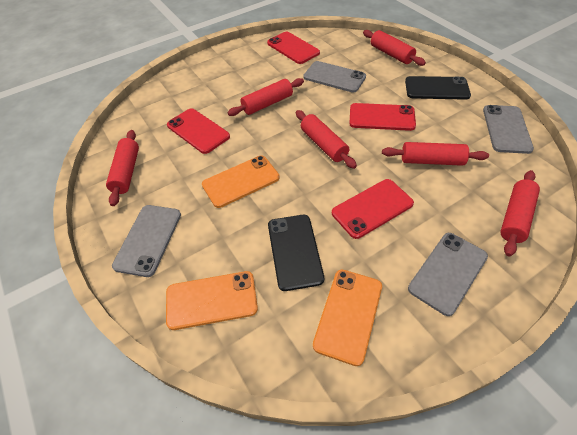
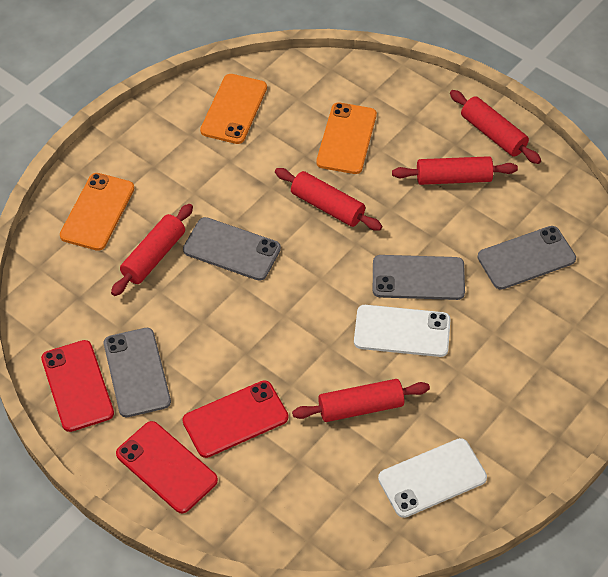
black phone: 2 -> 0
red phone: 4 -> 3
red rolling pin: 6 -> 5
white phone: 0 -> 2

